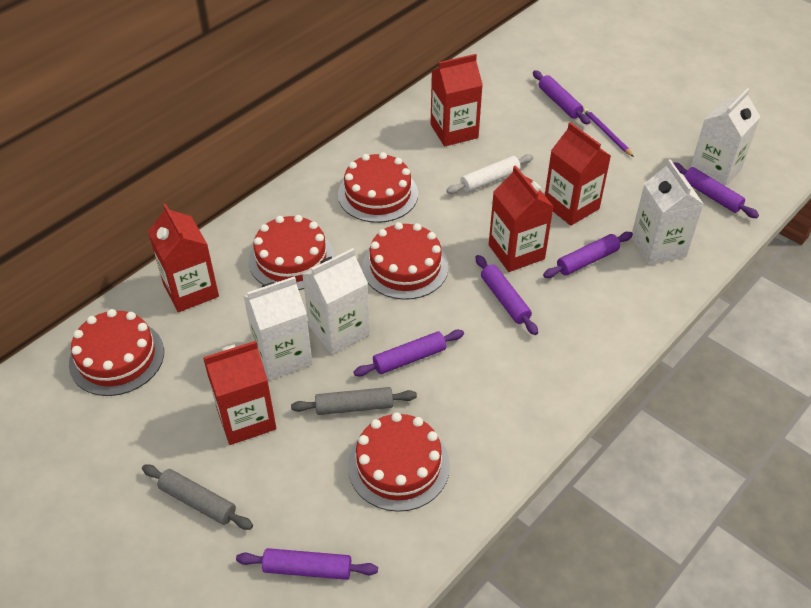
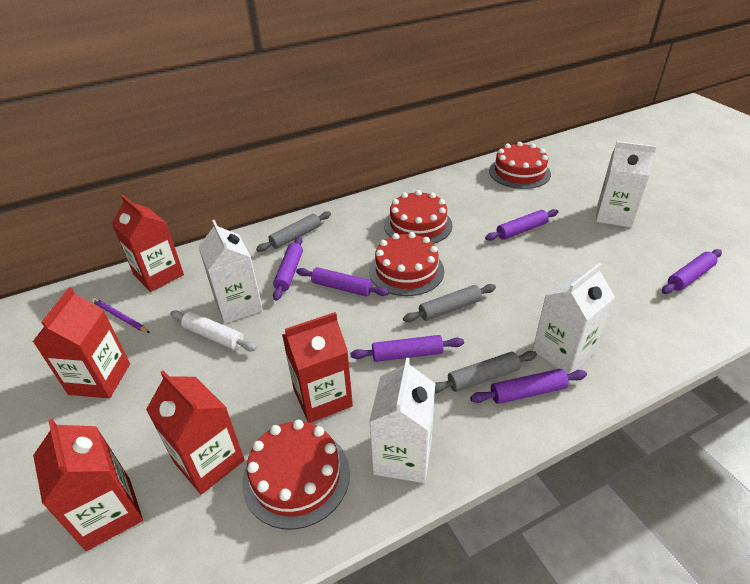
grey rolling pin: 2 -> 3
red cake: 5 -> 4

